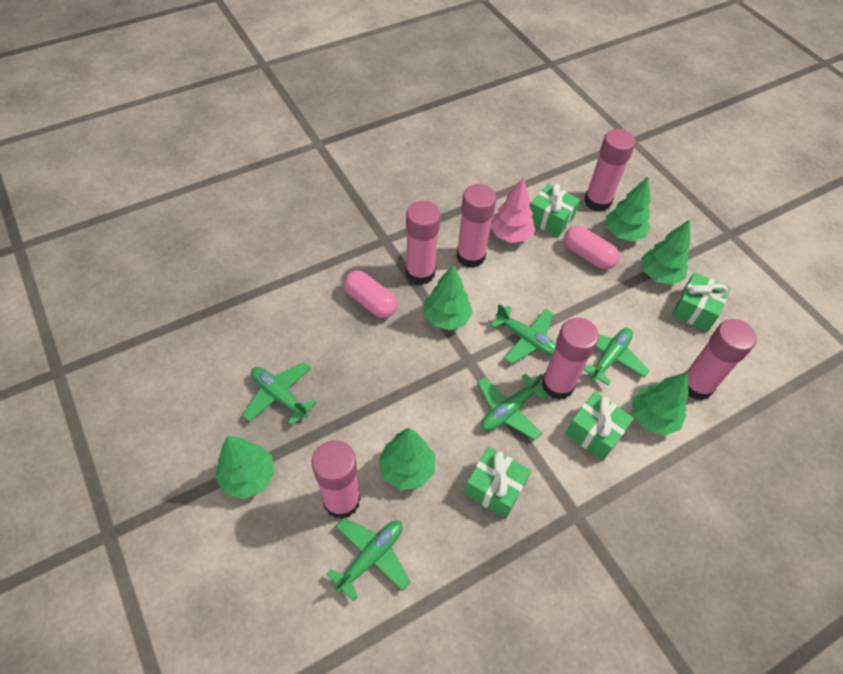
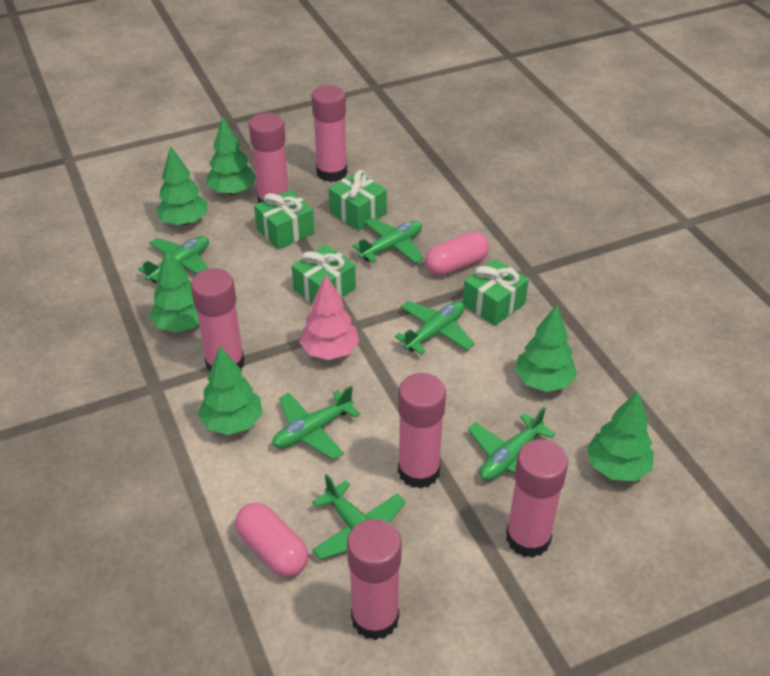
green plane: 5 -> 6

